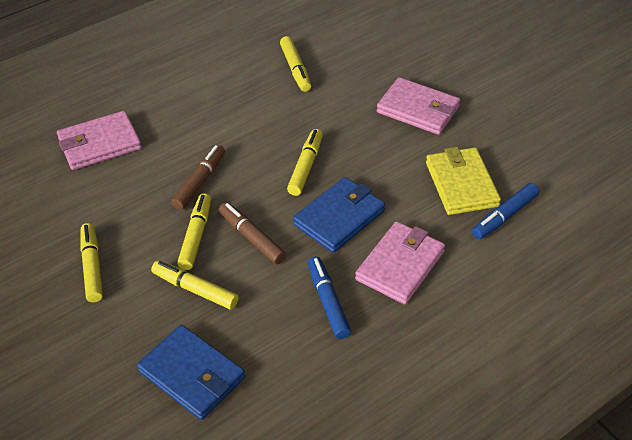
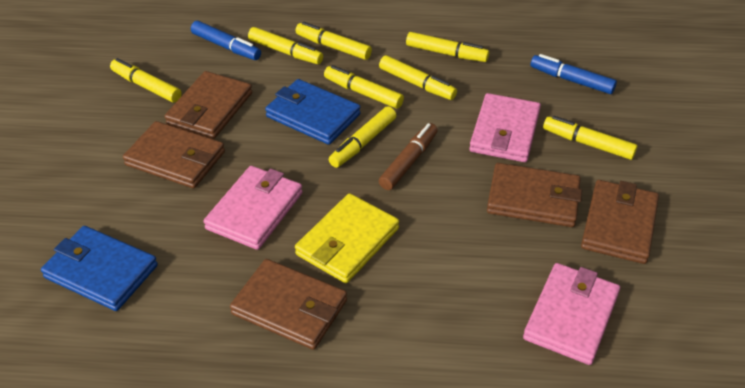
brown marker: 2 -> 1
brown wallet: 0 -> 5
yellow marker: 5 -> 8

